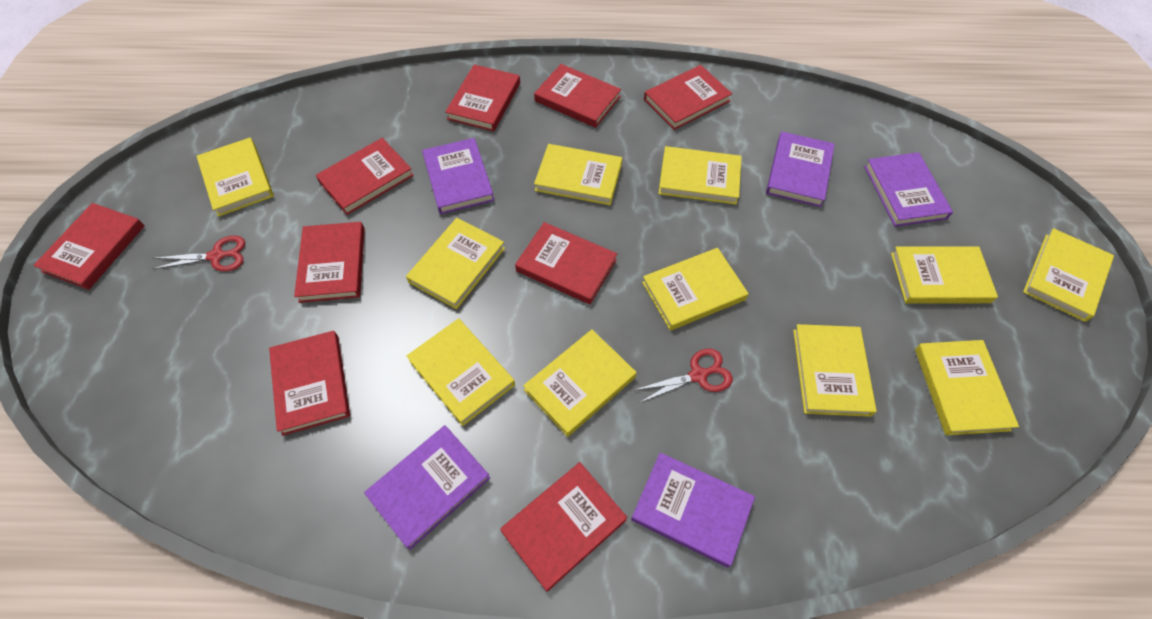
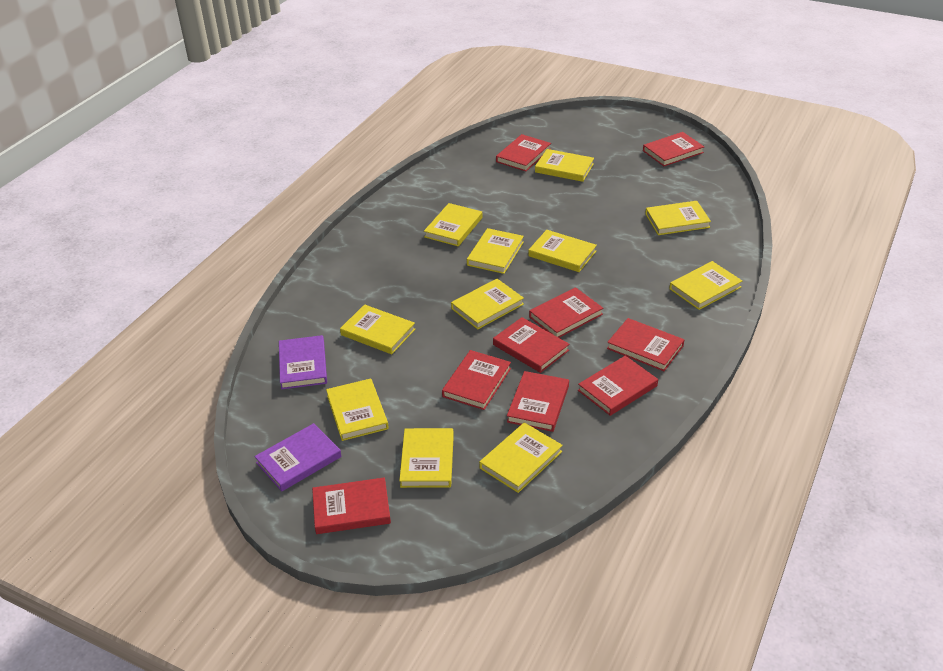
purple book: 5 -> 2
red scissors: 2 -> 0

